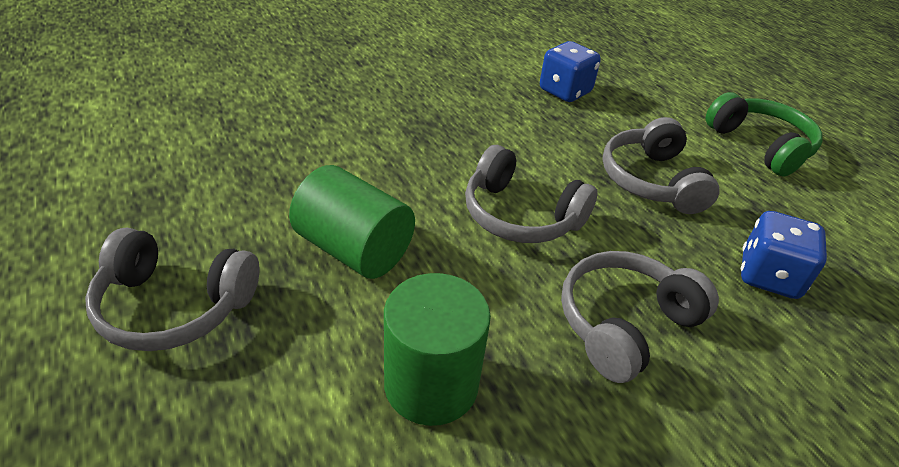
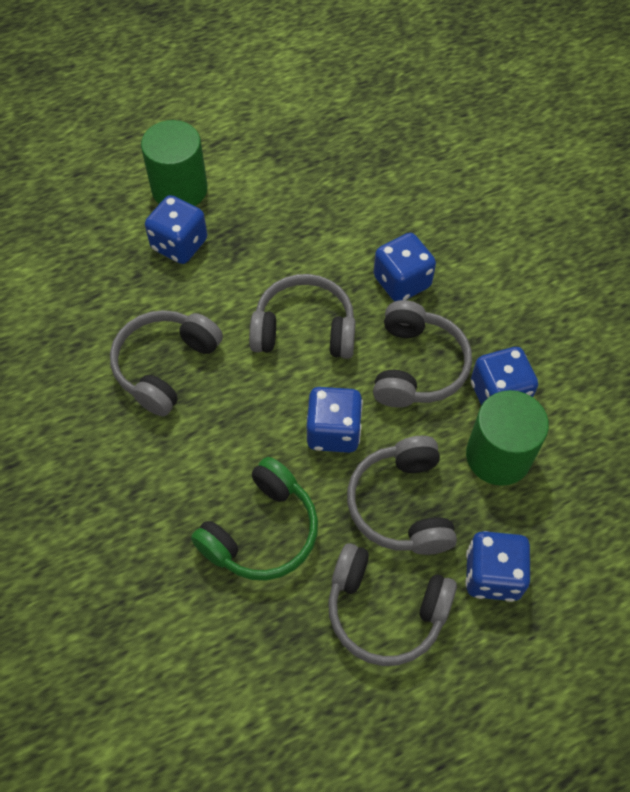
blue dice: 2 -> 5
grey headphones: 4 -> 5

